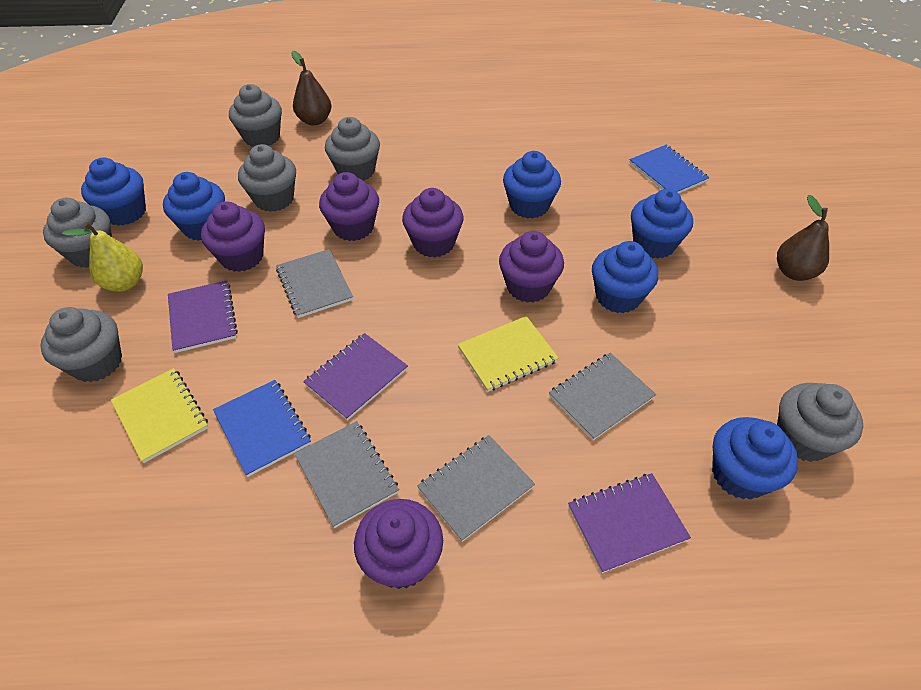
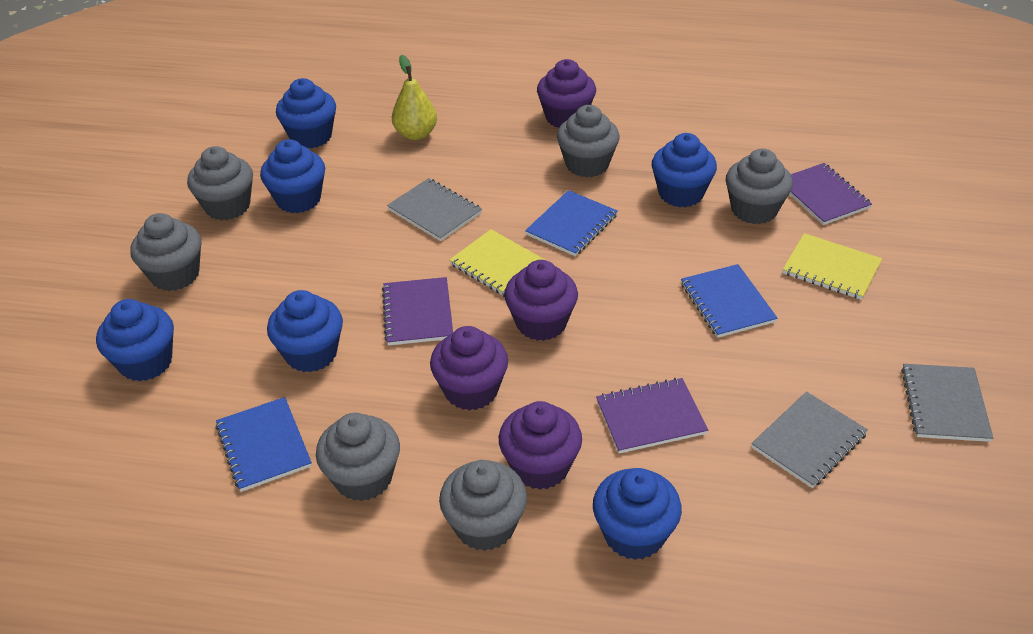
blue notebook: 2 -> 3
brown pear: 2 -> 0
grey notebook: 4 -> 3
purple cupcake: 5 -> 4

